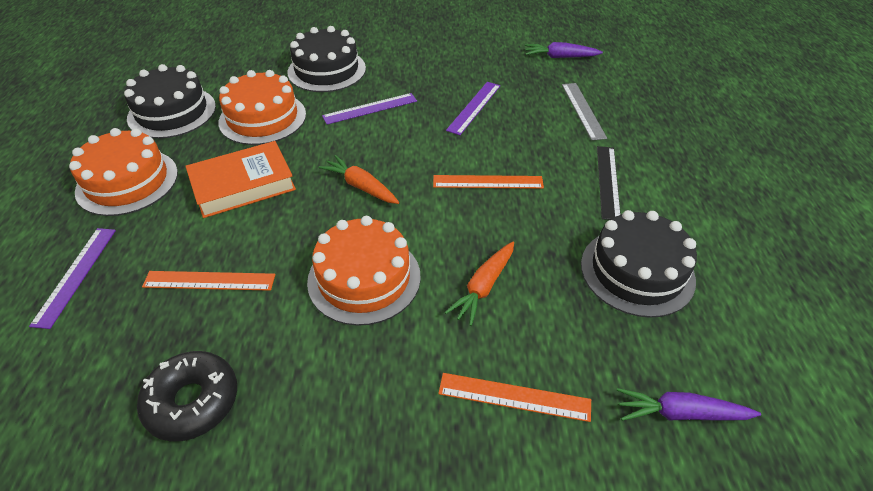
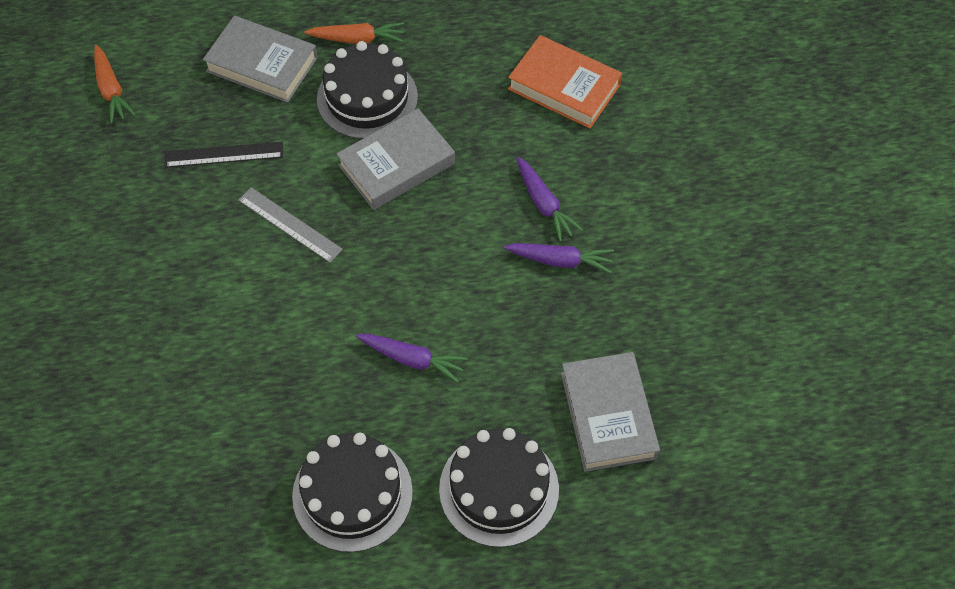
black donut: 1 -> 0
grey book: 0 -> 3
orange cake: 3 -> 0
orange ruler: 3 -> 0
purple carrot: 2 -> 3
purple ruler: 3 -> 0

